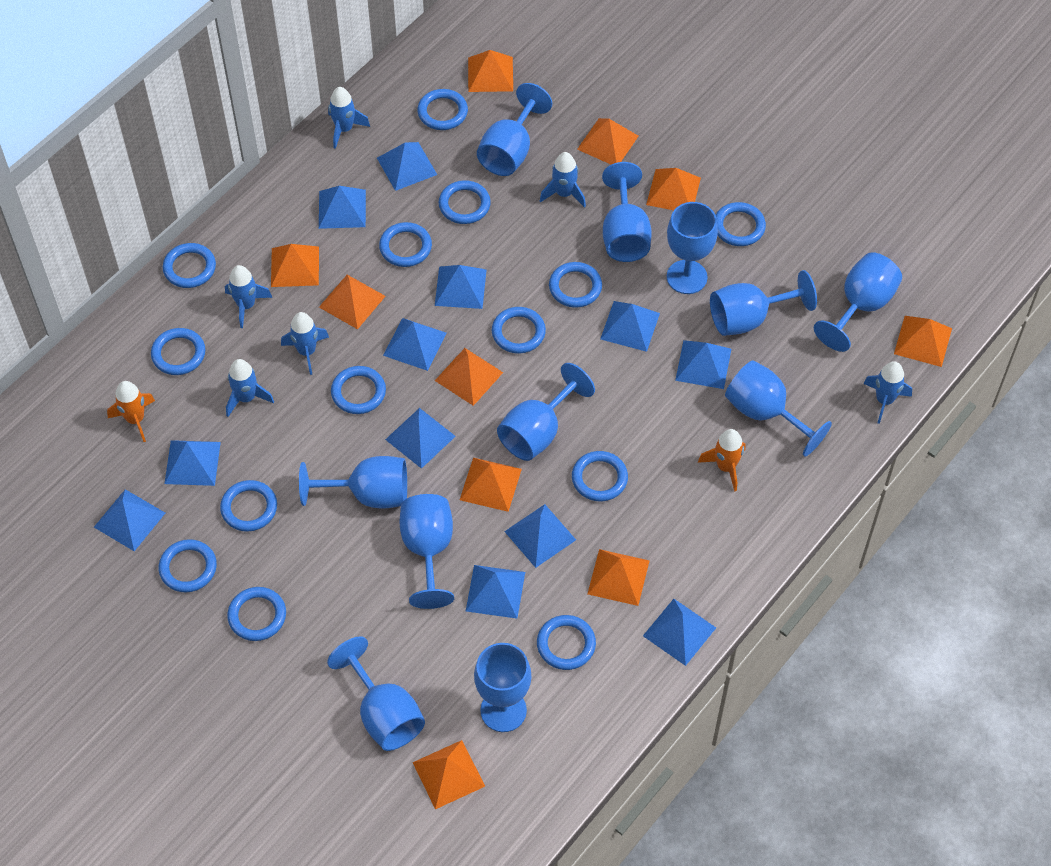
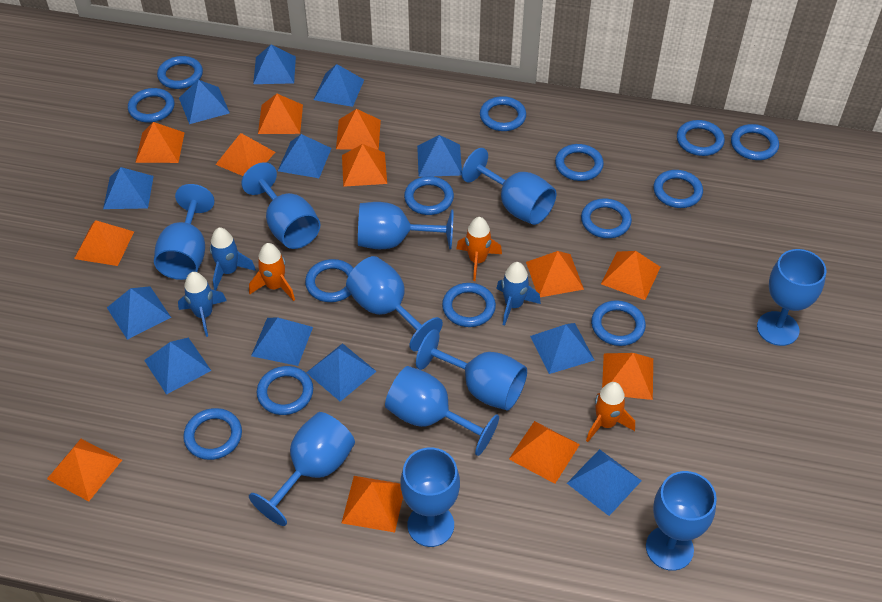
blue rocket: 6 -> 3
orange pyramid: 10 -> 12
orange rocket: 2 -> 3

